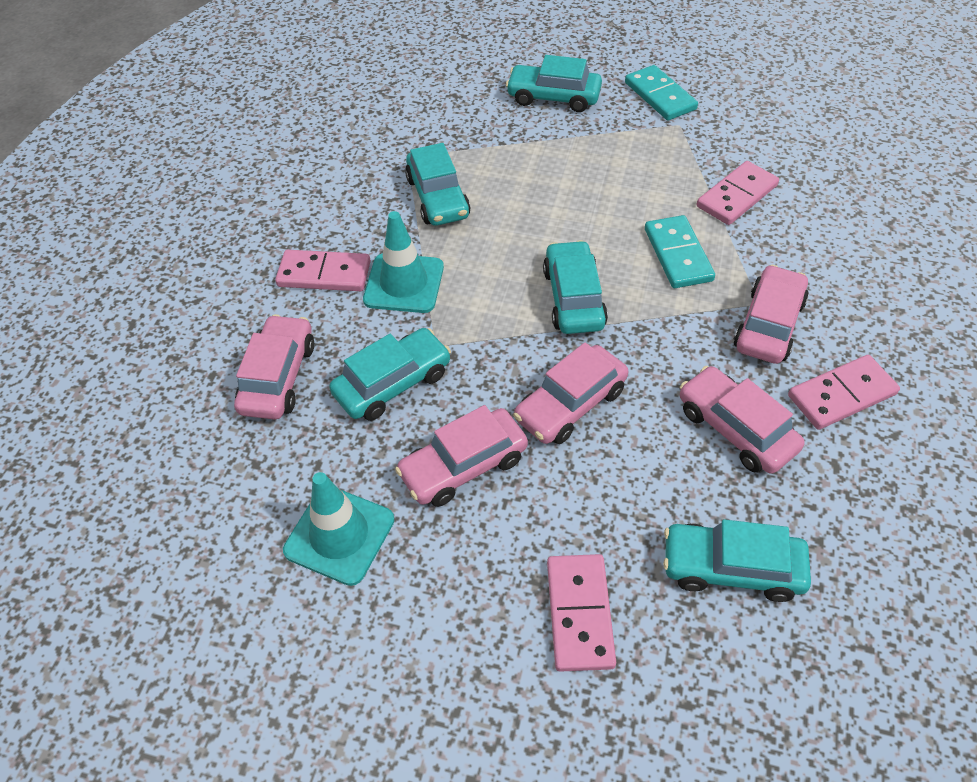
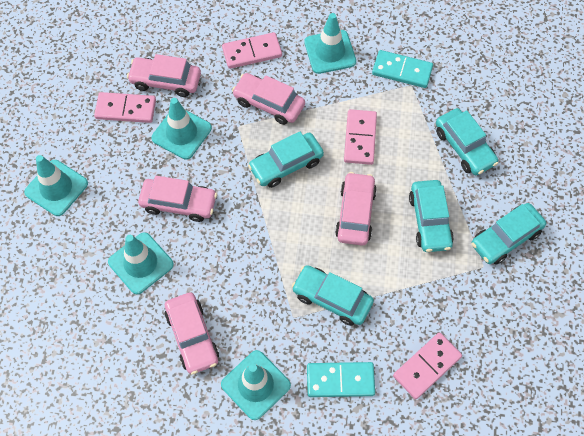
turquoise traffic cone: 2 -> 5

